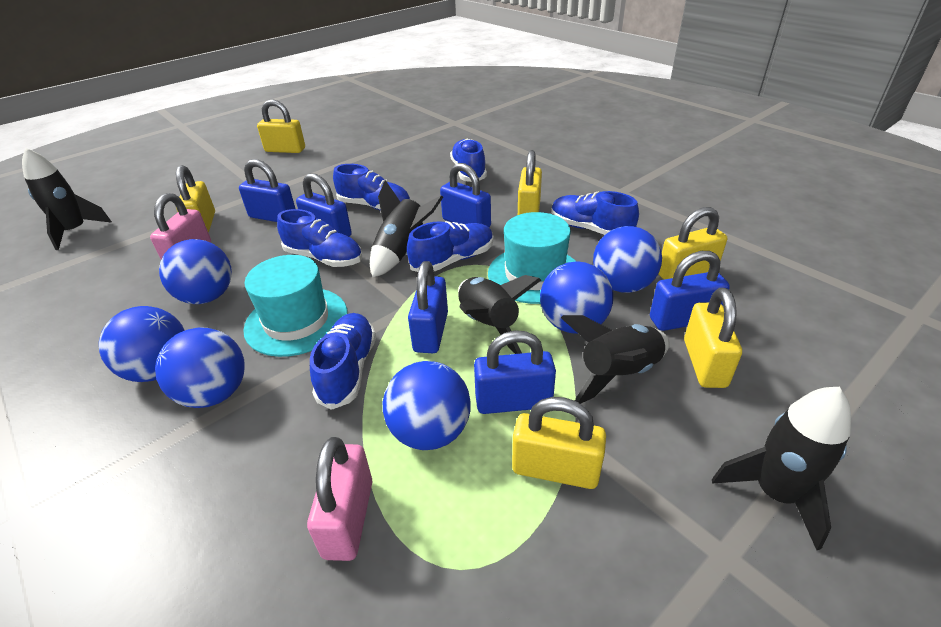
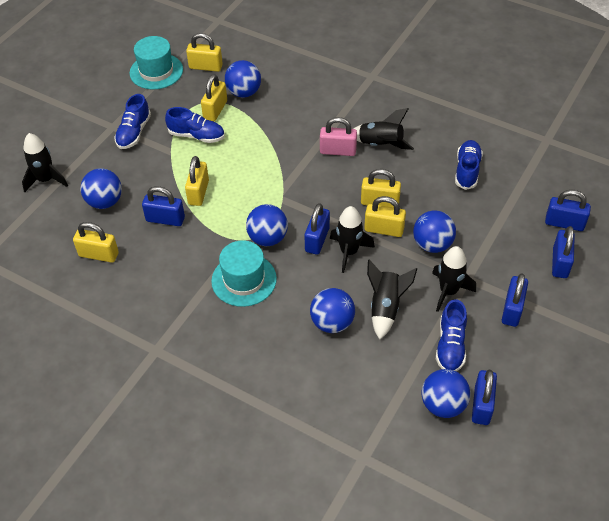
blue shoe: 6 -> 4
pink padlock: 2 -> 1

